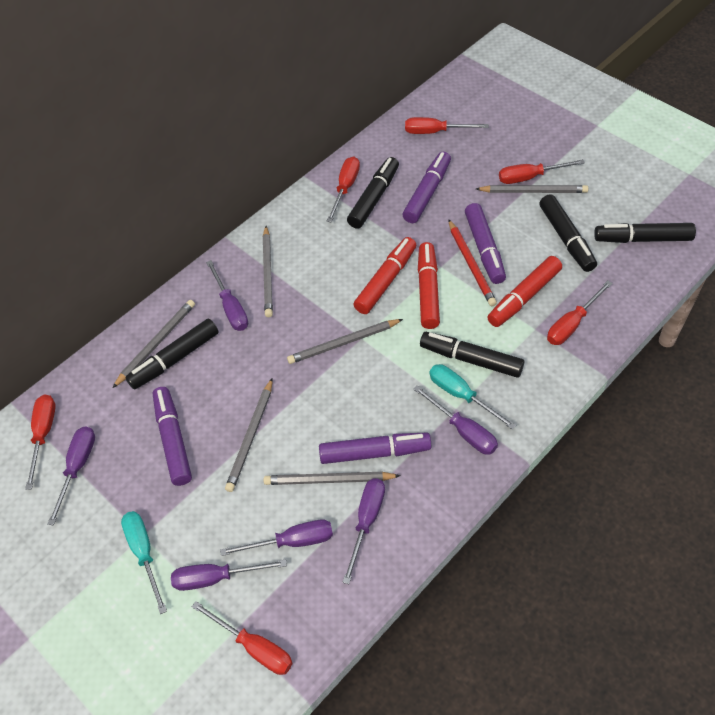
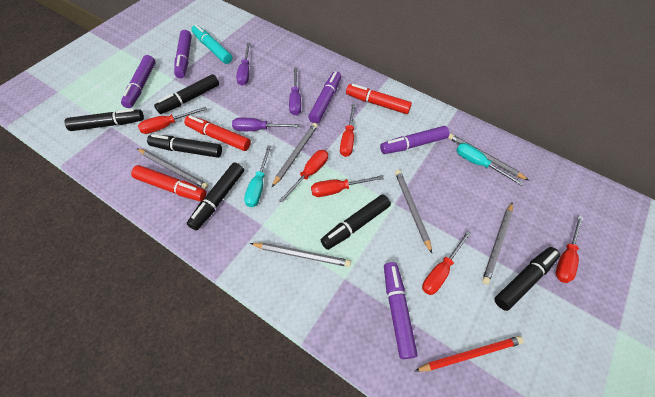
black marker: 5 -> 6
purple marker: 4 -> 5
purple screwdriver: 6 -> 3
turquoise marker: 0 -> 1

